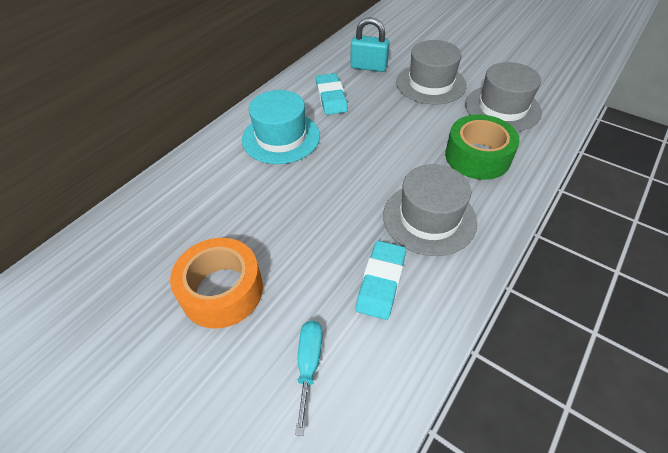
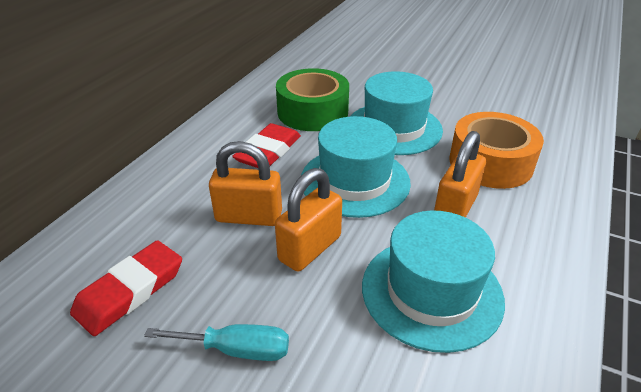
grey hat: 3 -> 0
orange padlock: 0 -> 3
red eraser: 0 -> 2
turquoise eraser: 2 -> 0
turquoise hat: 1 -> 3
turquoise padlock: 1 -> 0

